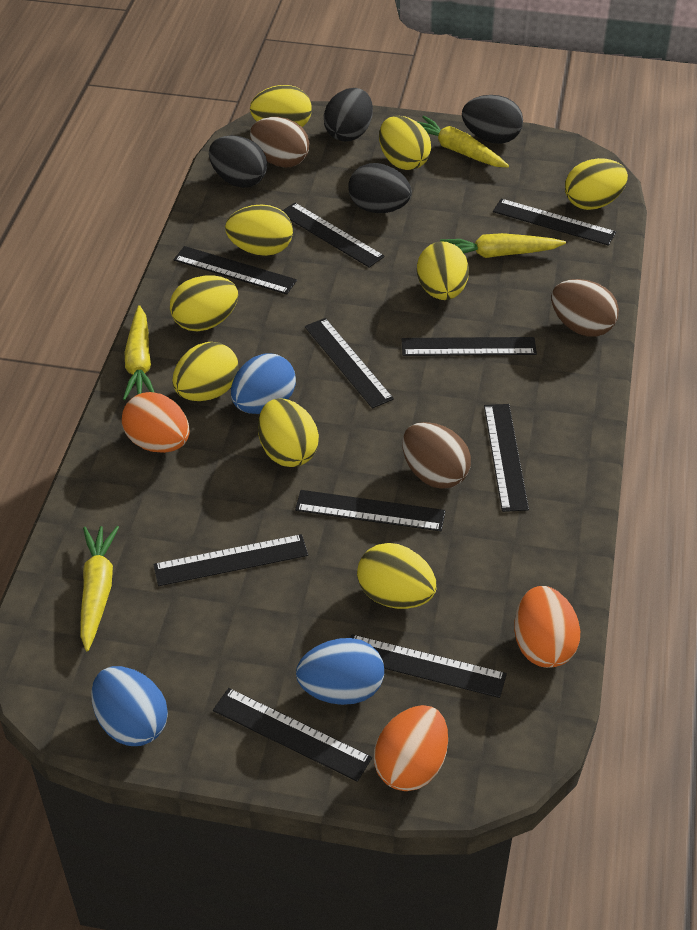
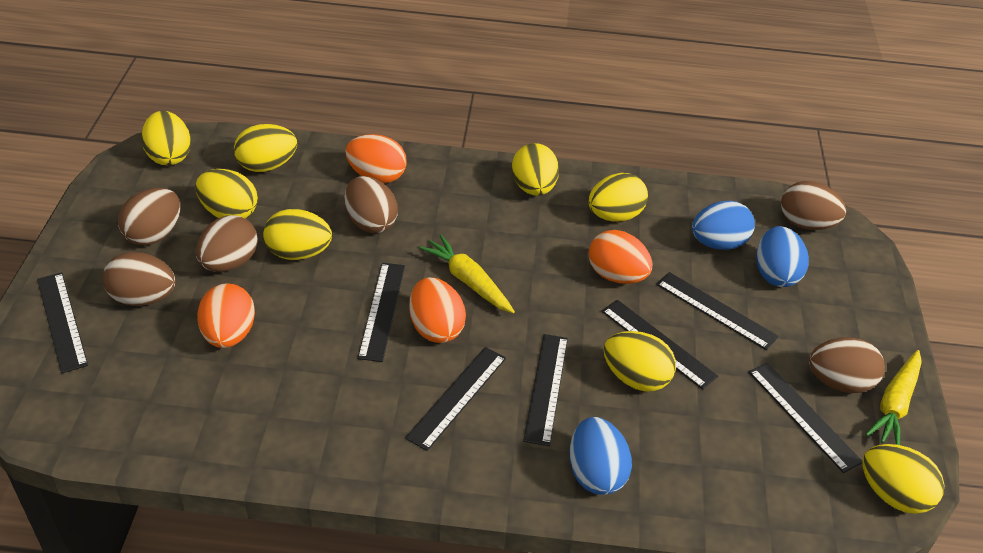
black egg: 4 -> 0
black ruler: 10 -> 7
brown egg: 3 -> 6
orange egg: 3 -> 4
yellow carrot: 4 -> 2
yellow egg: 9 -> 8

